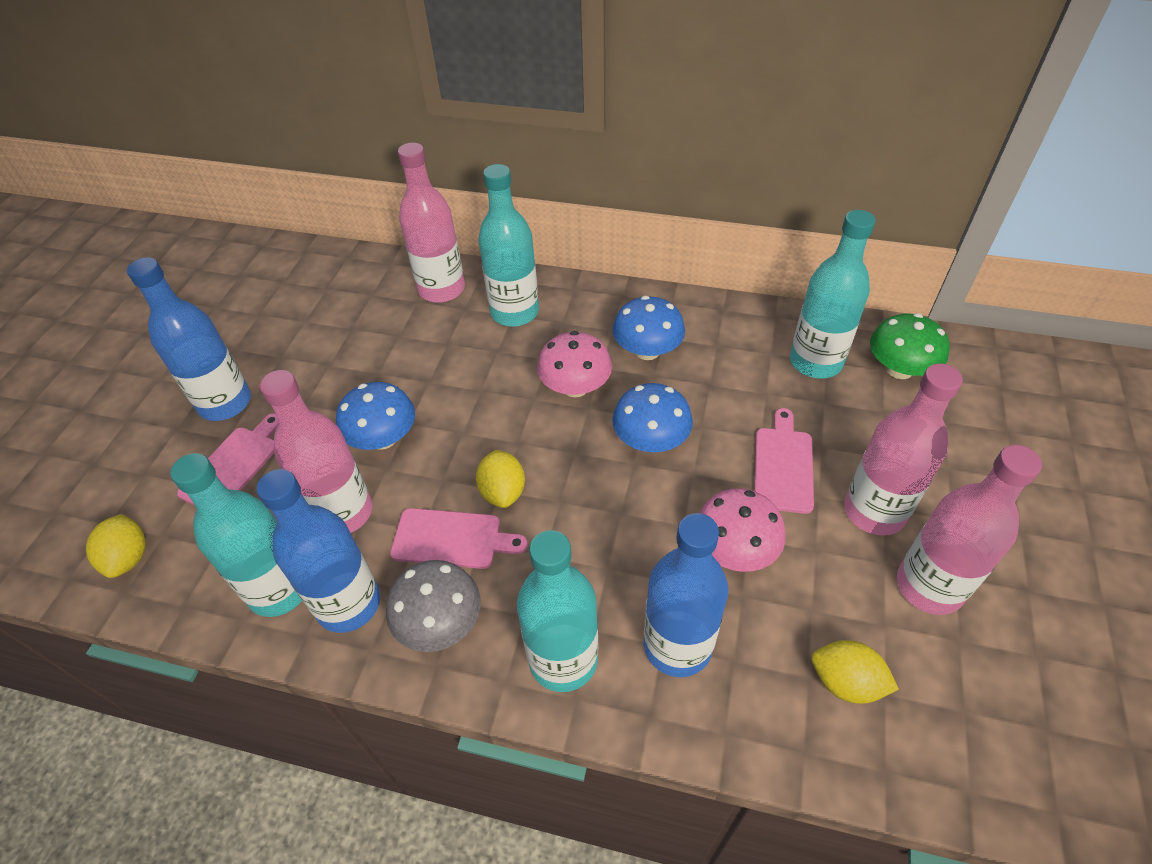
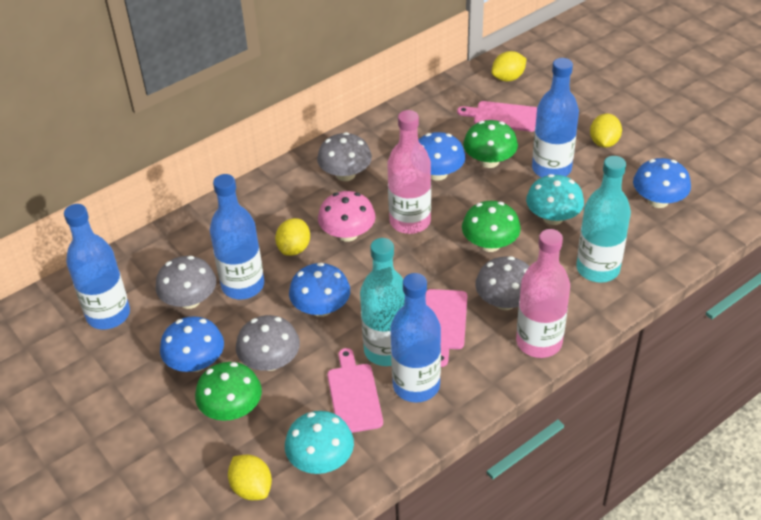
blue bottle: 3 -> 4
blue mushroom: 3 -> 4
green mushroom: 1 -> 3
grey mushroom: 1 -> 4
pink bottle: 4 -> 2
pink mushroom: 2 -> 1
turquoise bottle: 4 -> 2
turquoise mushroom: 0 -> 2
yellow lemon: 3 -> 4

